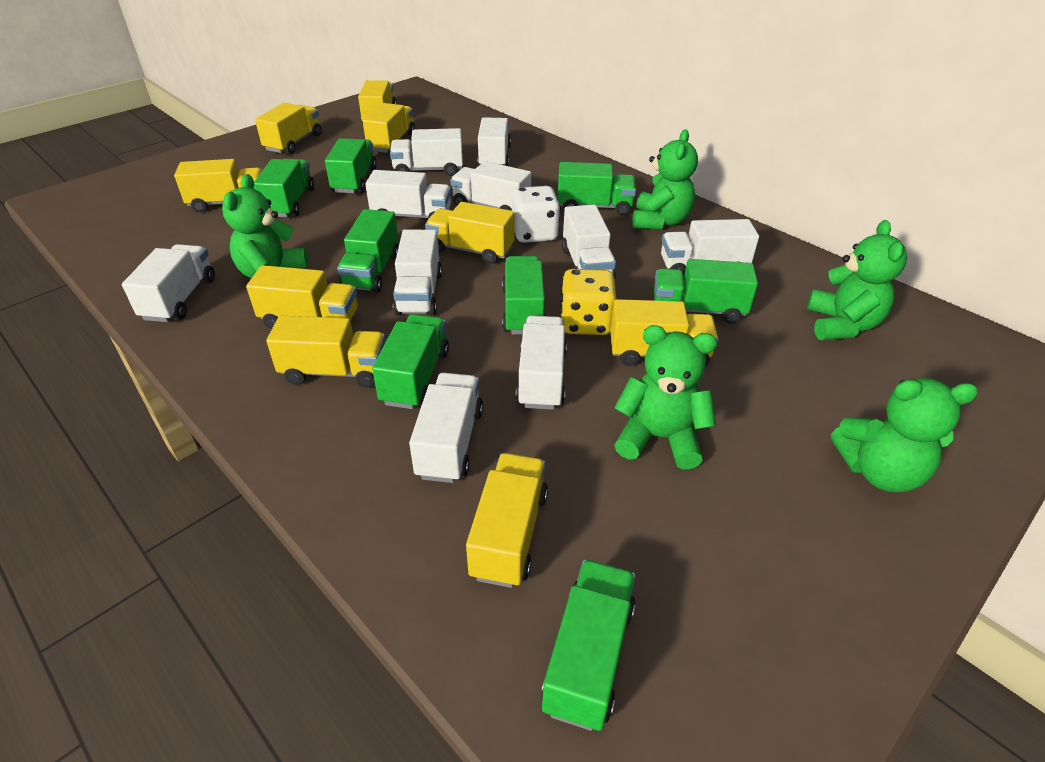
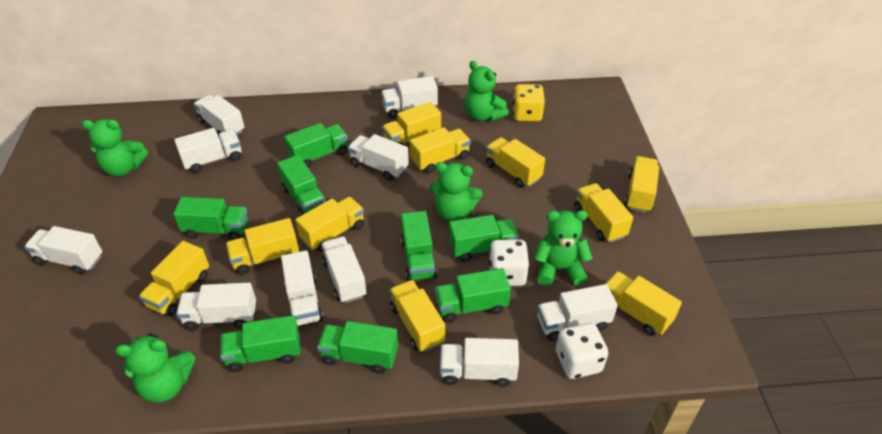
white dice: 1 -> 2
yellow truck: 9 -> 10

